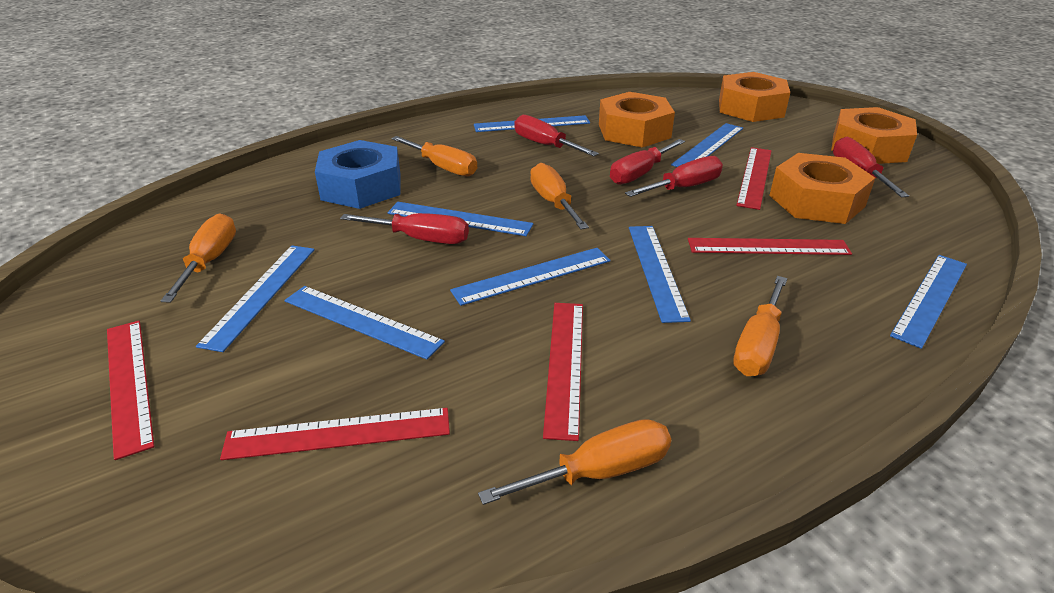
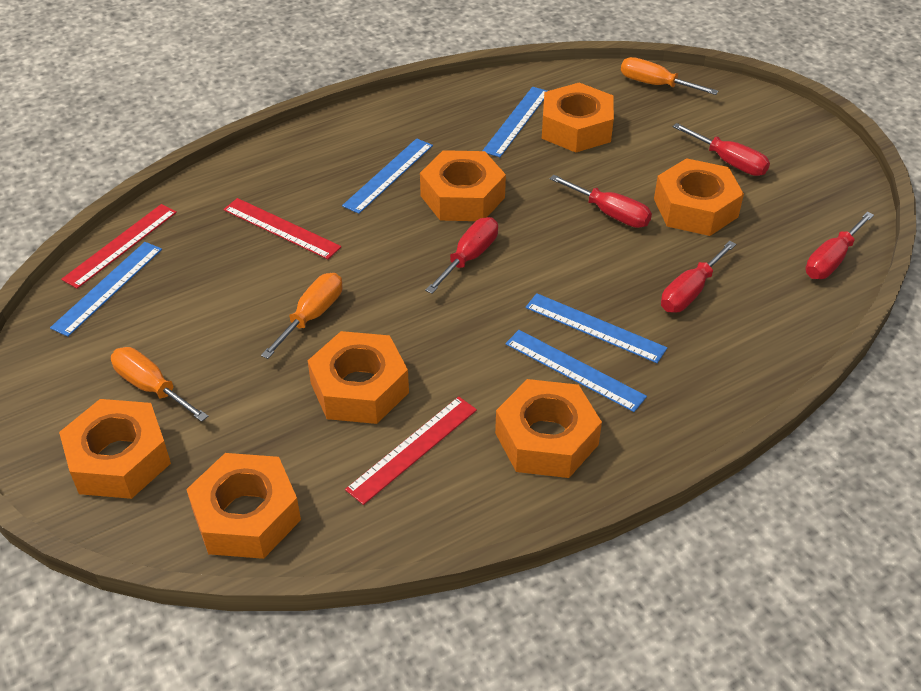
blue nut: 1 -> 0
blue ruler: 8 -> 5
orange nut: 4 -> 7
orange screwdriver: 5 -> 3
red ruler: 5 -> 3

